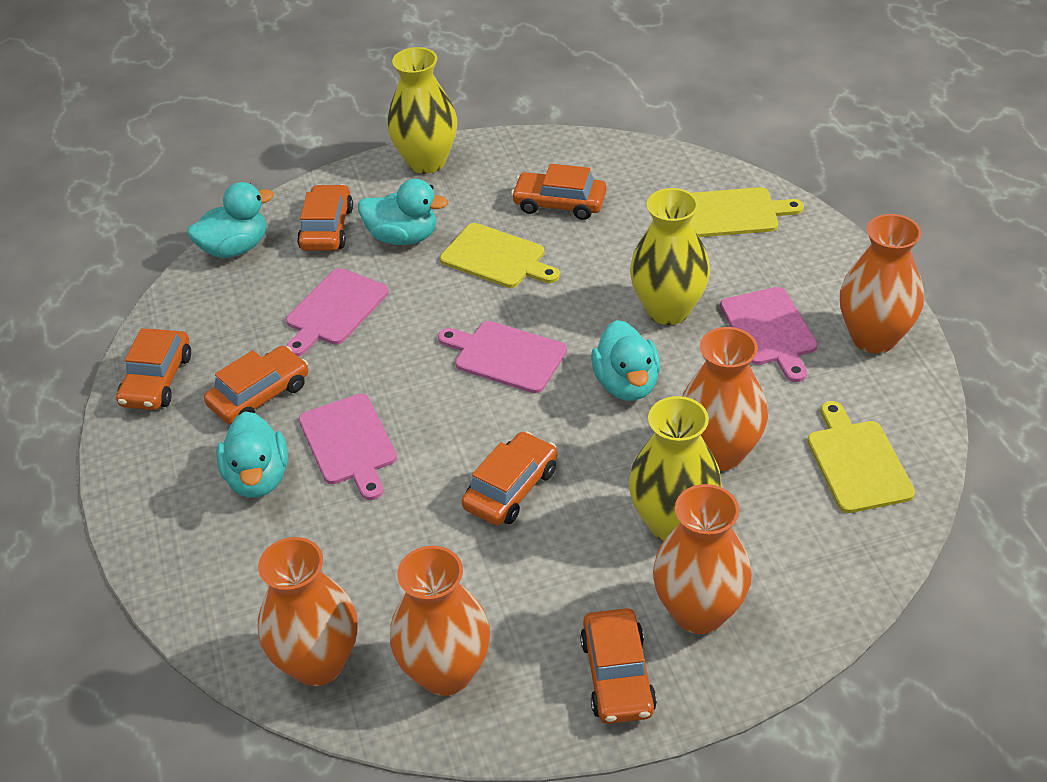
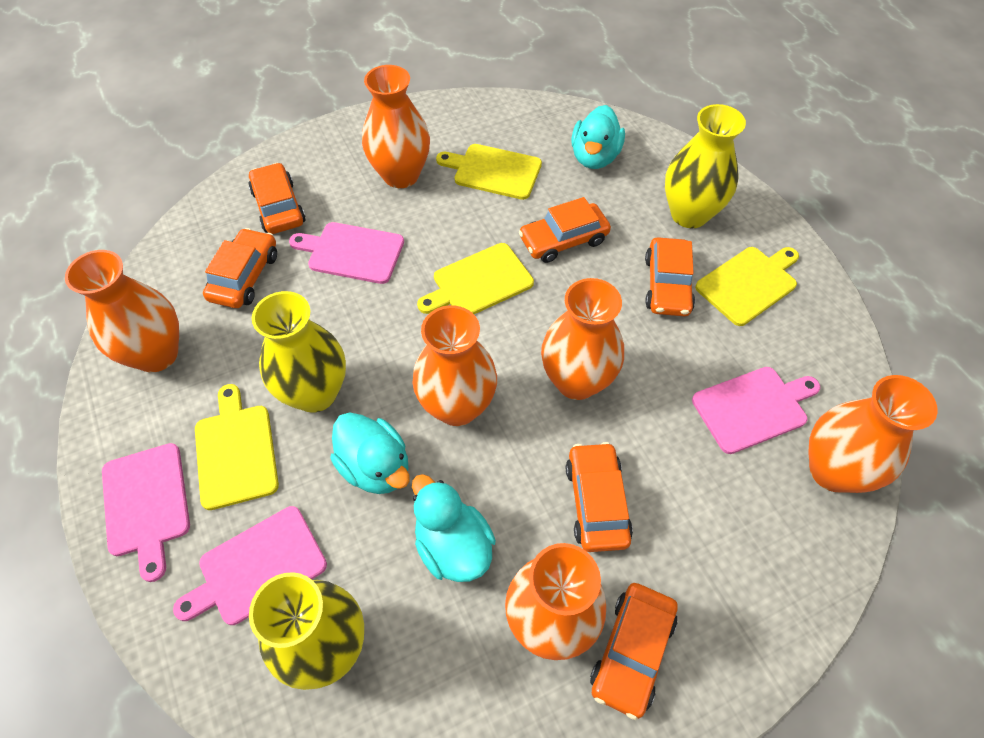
orange vase: 5 -> 6
turquoise duck: 4 -> 3
yellow cutting board: 3 -> 4

